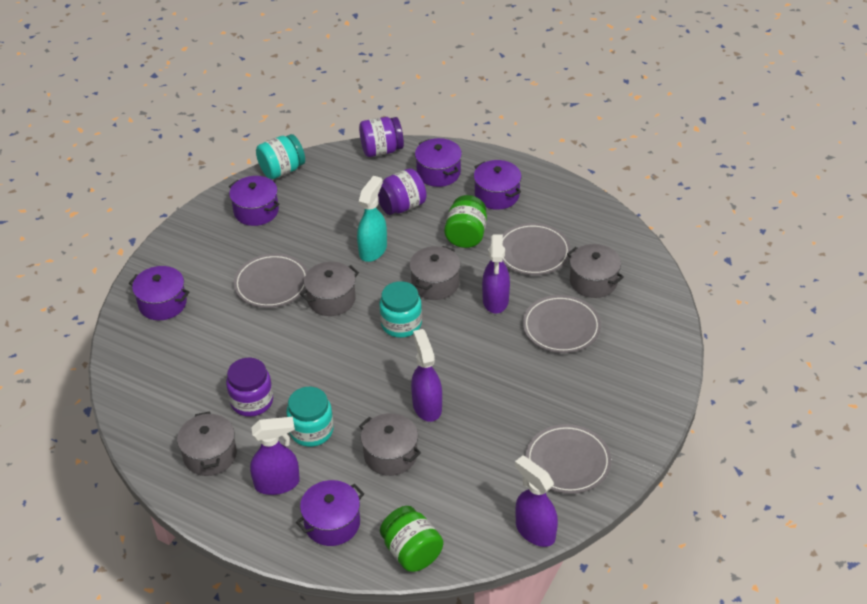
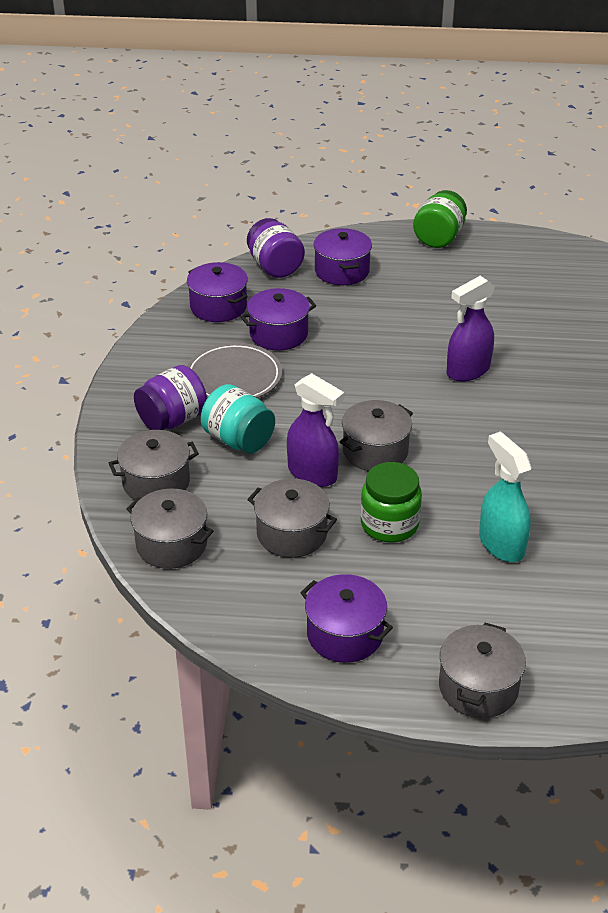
grey plate: 4 -> 1
purple jar: 3 -> 2
purple pot: 5 -> 4
purple spray bottle: 4 -> 2
turquoise jar: 3 -> 1

